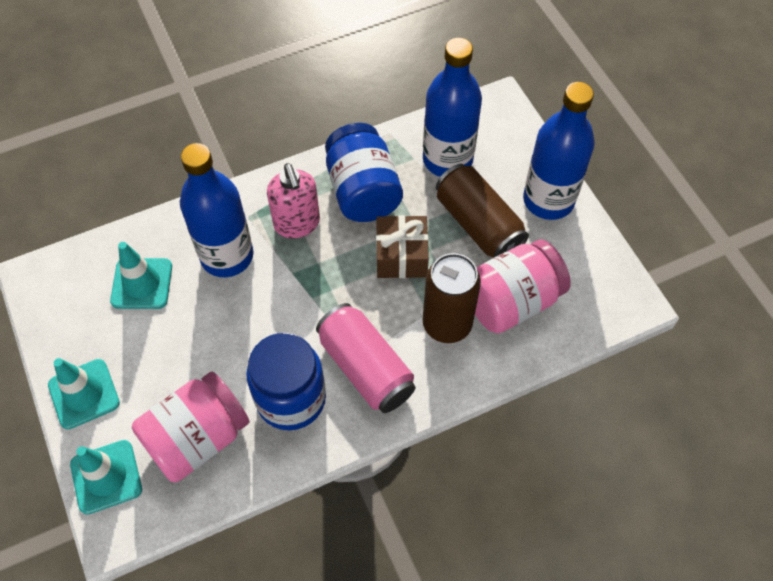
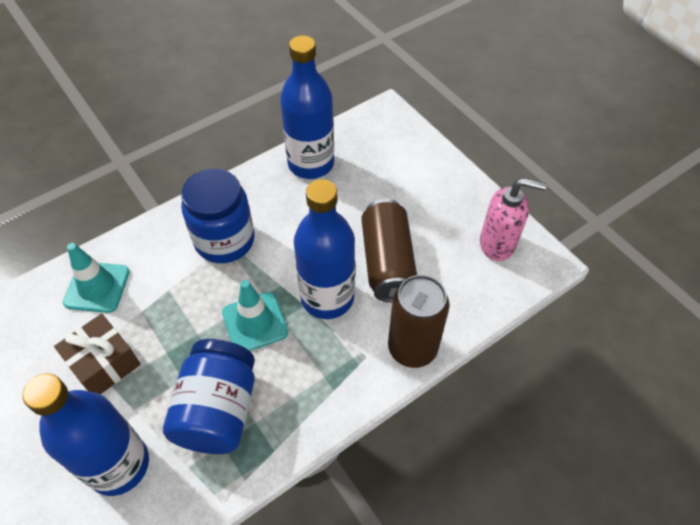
pink can: 1 -> 0
pink jar: 2 -> 0
turquoise traffic cone: 3 -> 2

